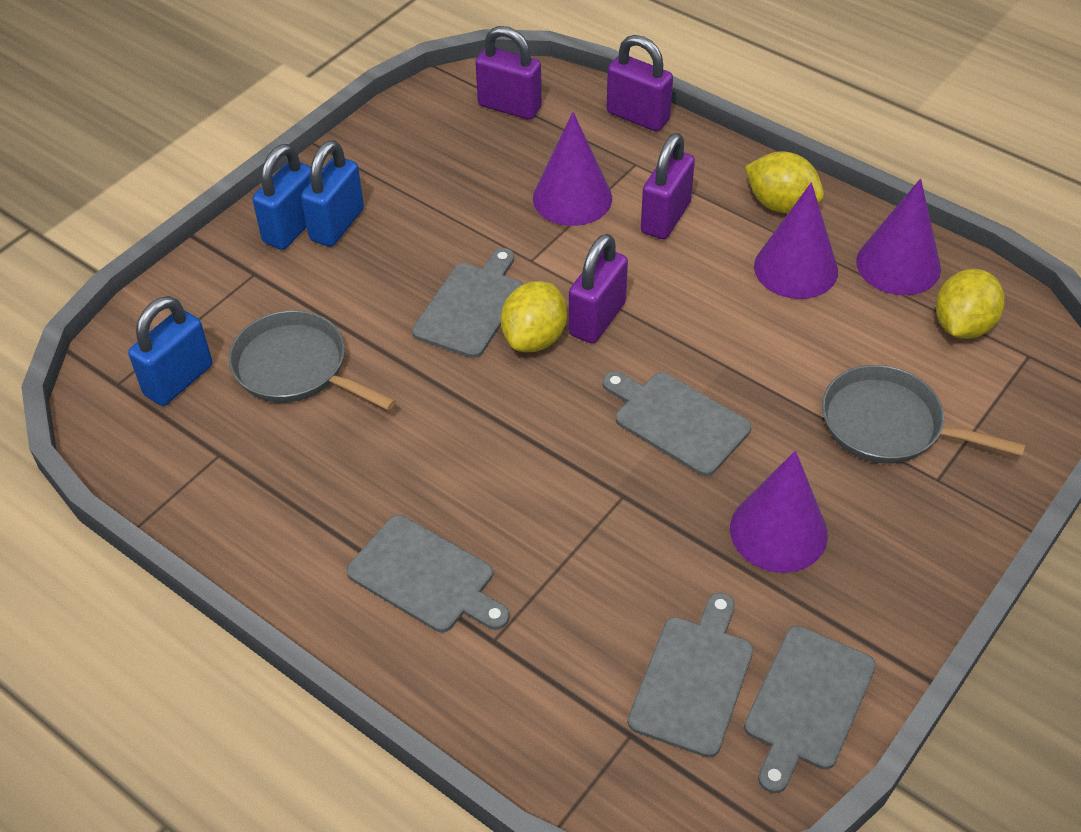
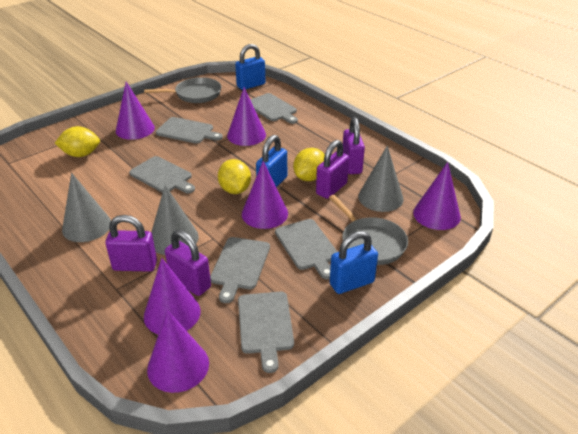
grey cone: 0 -> 3
grey cutting board: 5 -> 6
purple cone: 4 -> 6

